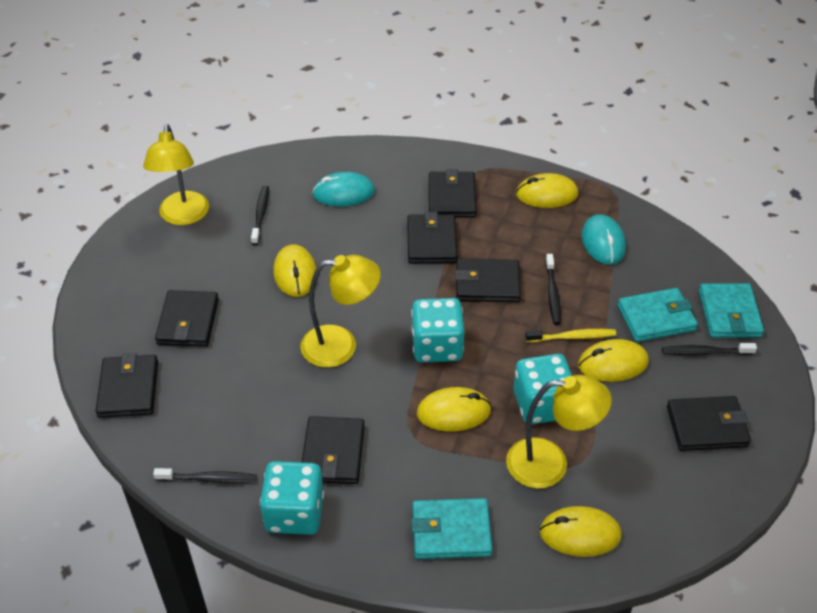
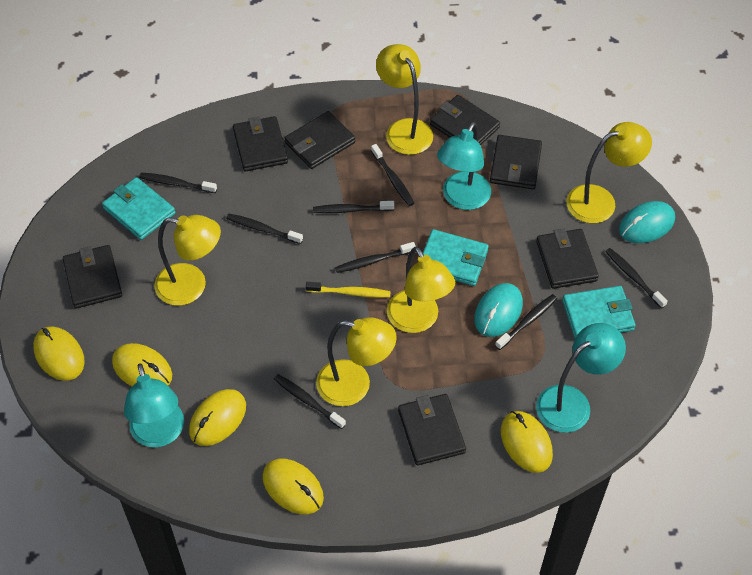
black toothbrush: 4 -> 8
turquoise dice: 3 -> 0
turquoise lamp: 0 -> 3
yellow lamp: 3 -> 5

